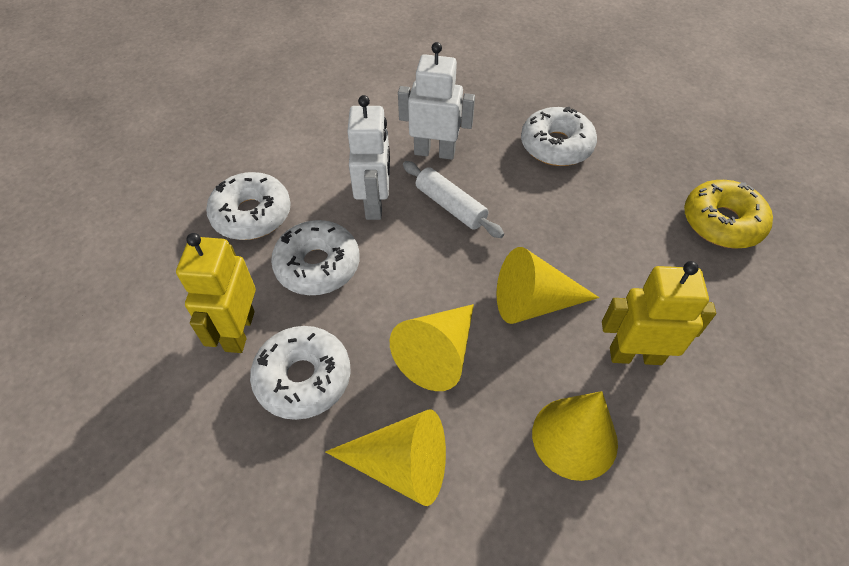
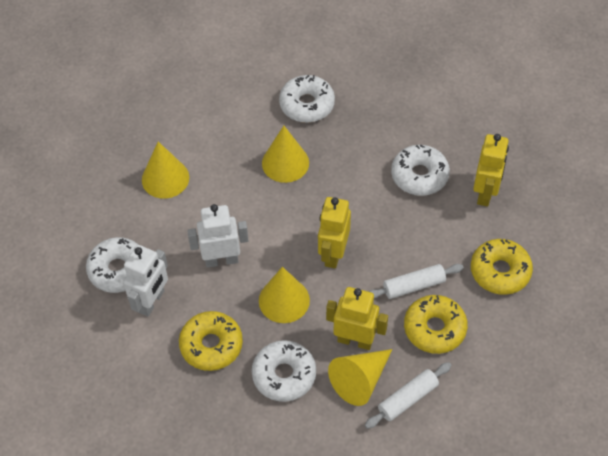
white rolling pin: 1 -> 2
yellow donut: 1 -> 3
yellow robot: 2 -> 3

